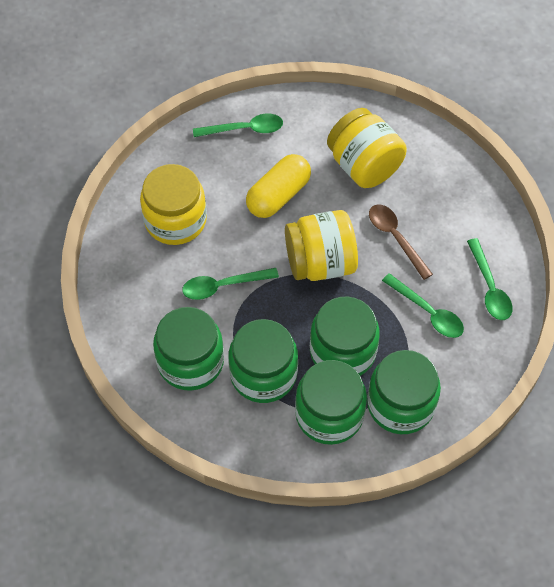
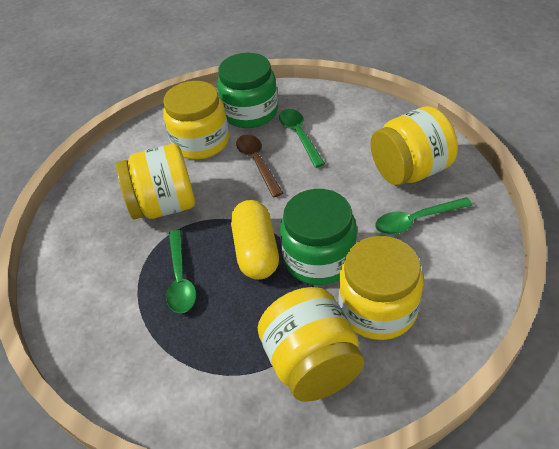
green jar: 5 -> 2
green spoon: 4 -> 3
yellow jar: 3 -> 5

